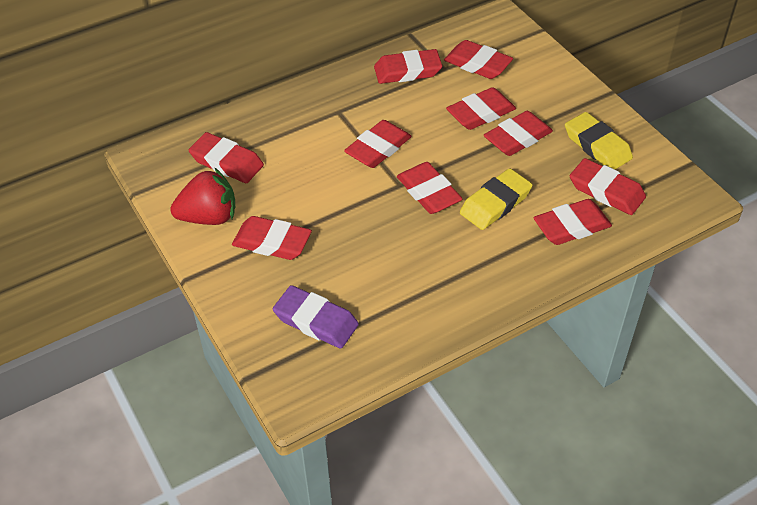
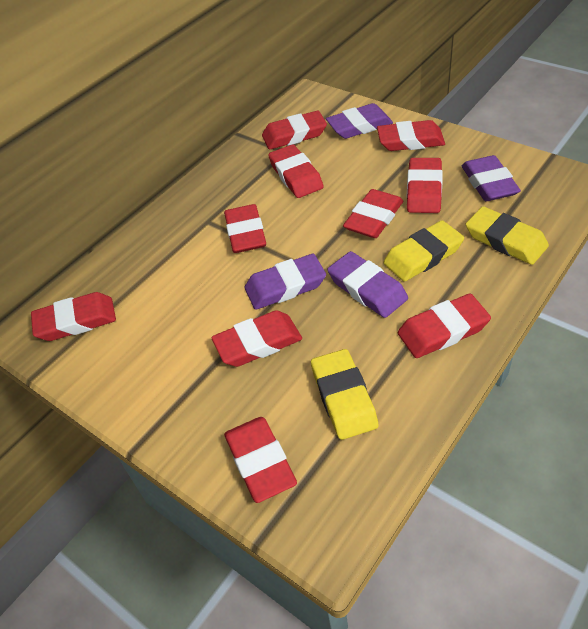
purple eraser: 1 -> 4
red strawberry: 1 -> 0
yellow eraser: 2 -> 3

